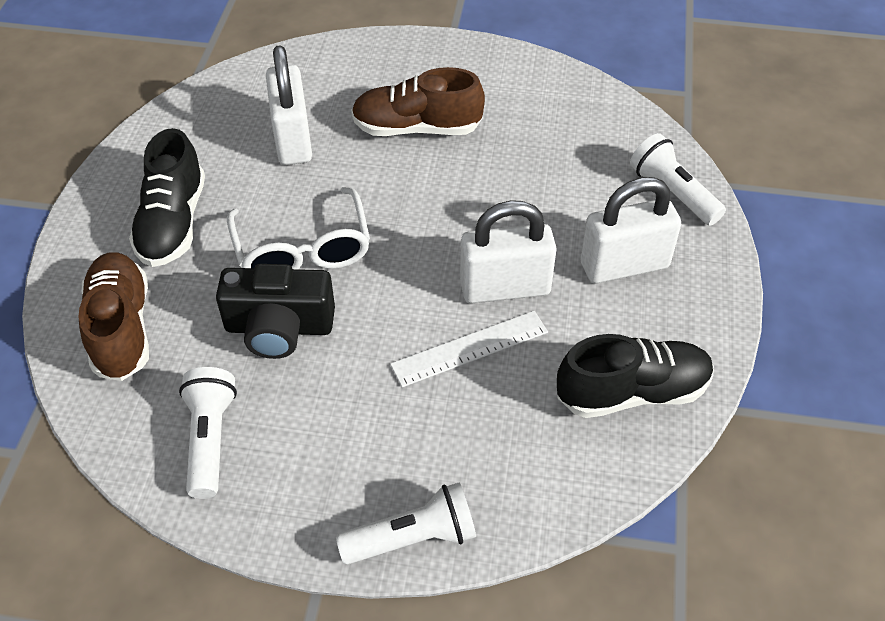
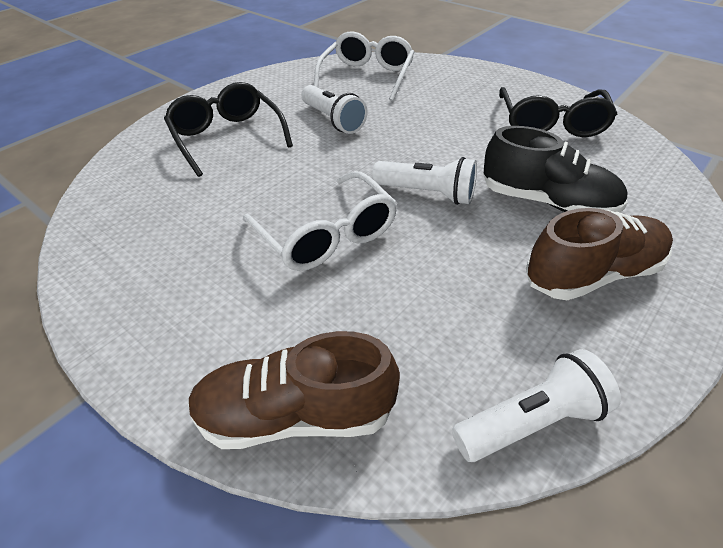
black camera: 1 -> 0
black glasses: 0 -> 2
black shoe: 2 -> 1
white glasses: 1 -> 2
white padlock: 3 -> 0
white ruler: 1 -> 0

